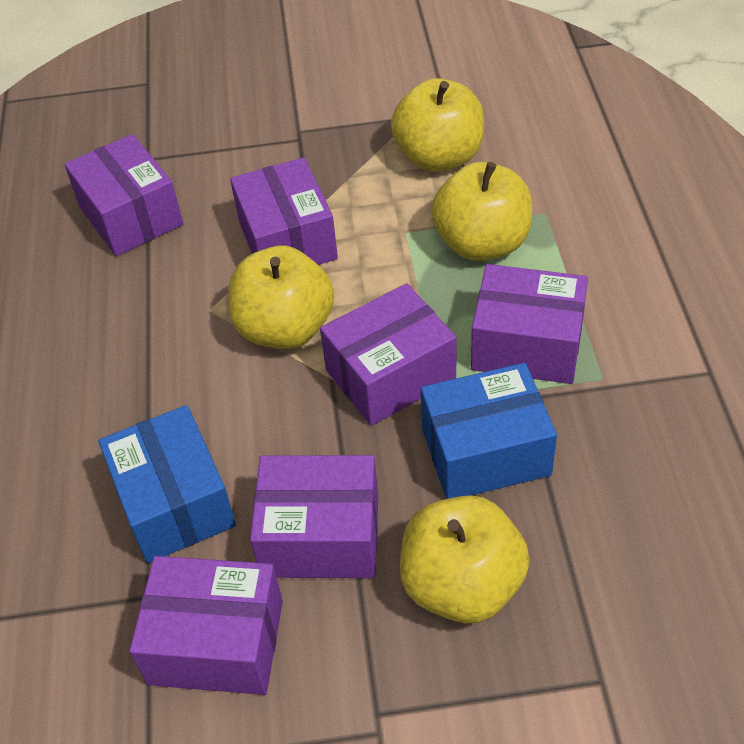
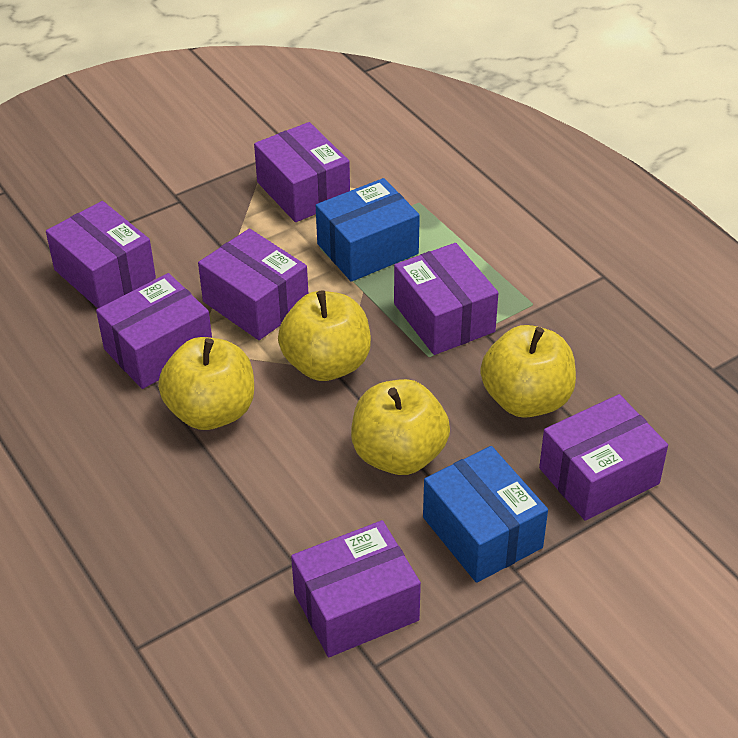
purple box: 6 -> 7

